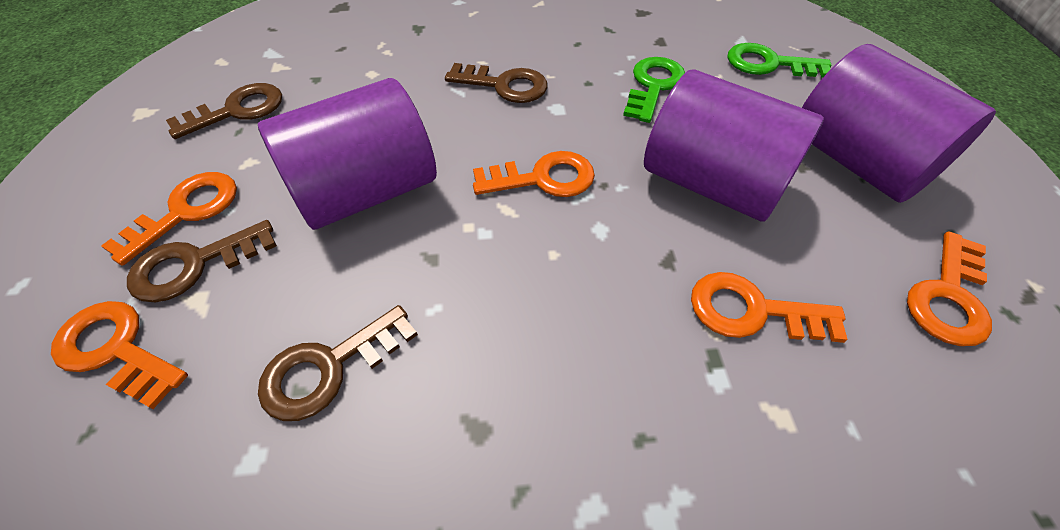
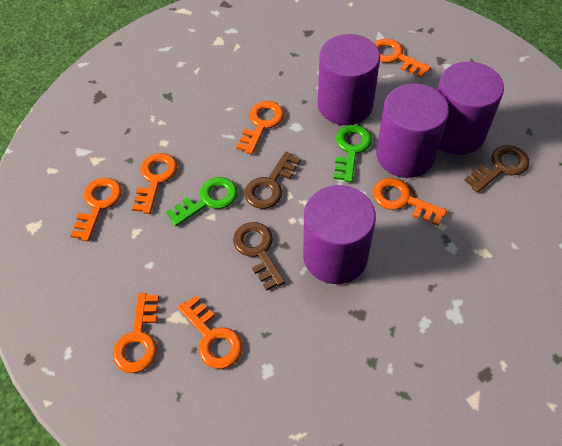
brown key: 4 -> 3
orange key: 5 -> 7
purple cylinder: 3 -> 4

